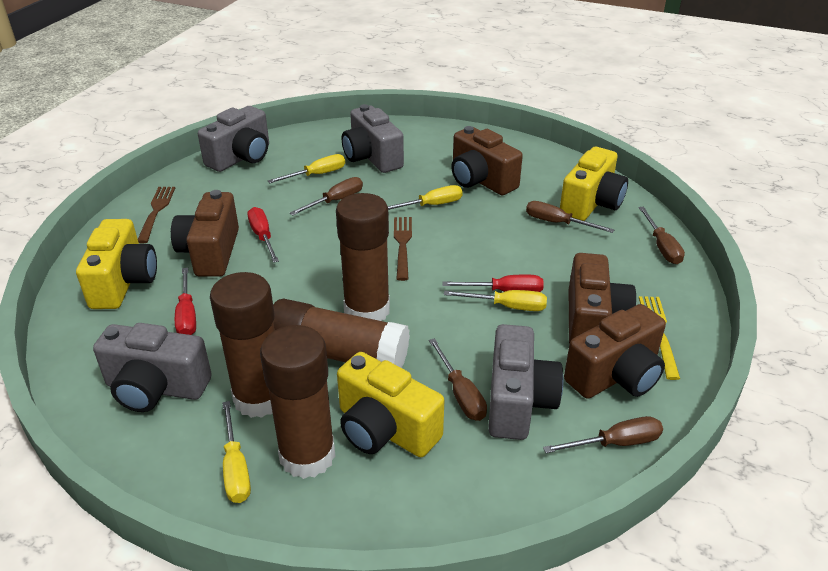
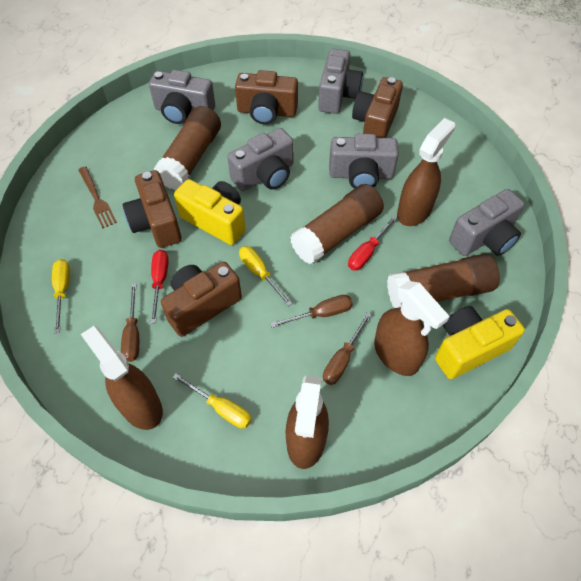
brown fork: 2 -> 1
brown glue stick: 4 -> 3
brown screwdriver: 5 -> 3
brown spray bottle: 0 -> 4
grey camera: 4 -> 5
red screwdriver: 3 -> 2
yellow camera: 3 -> 2
yellow fork: 1 -> 0
yellow screwdriver: 4 -> 3

